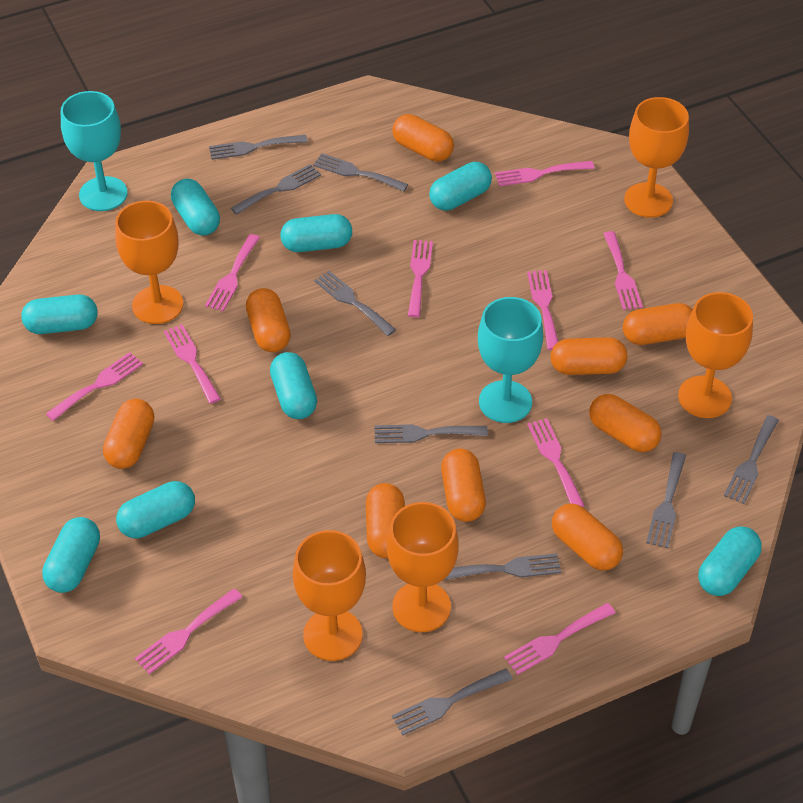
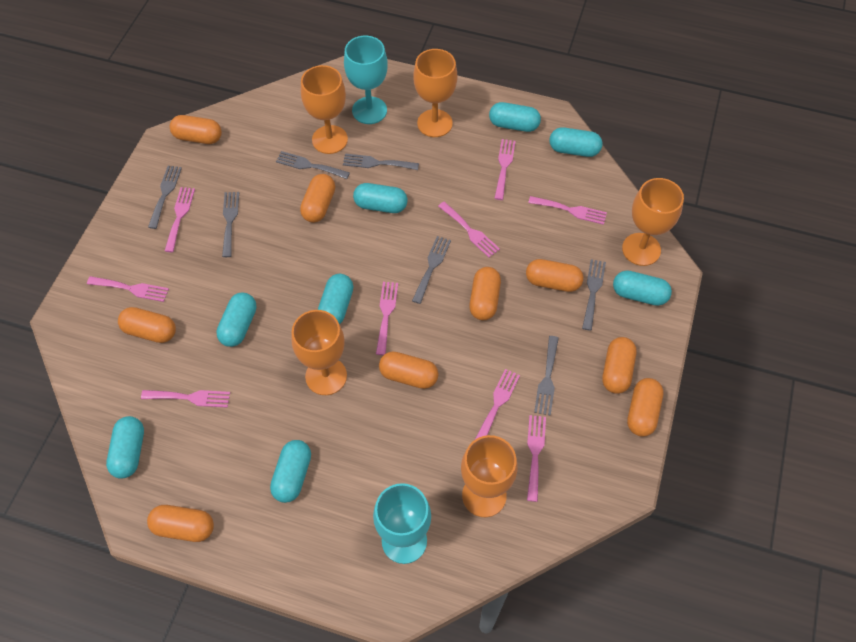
grey fork: 9 -> 7
pink fork: 10 -> 9

